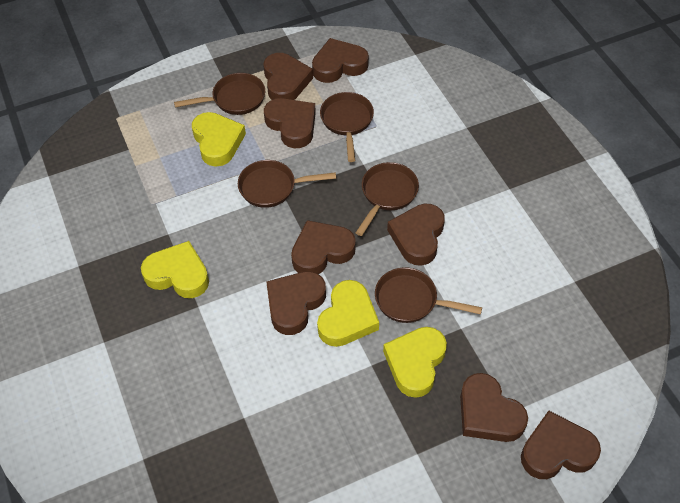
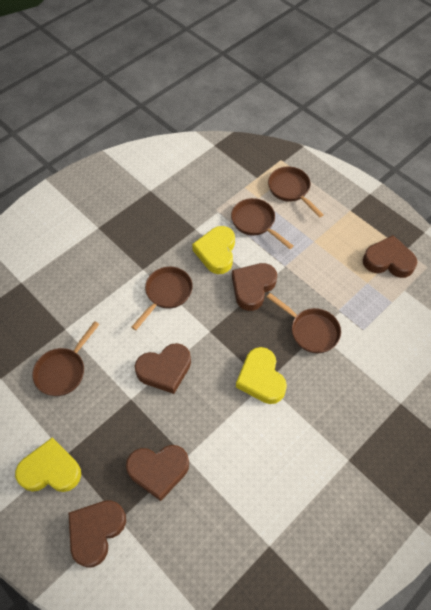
brown heart: 8 -> 5
yellow heart: 4 -> 3

